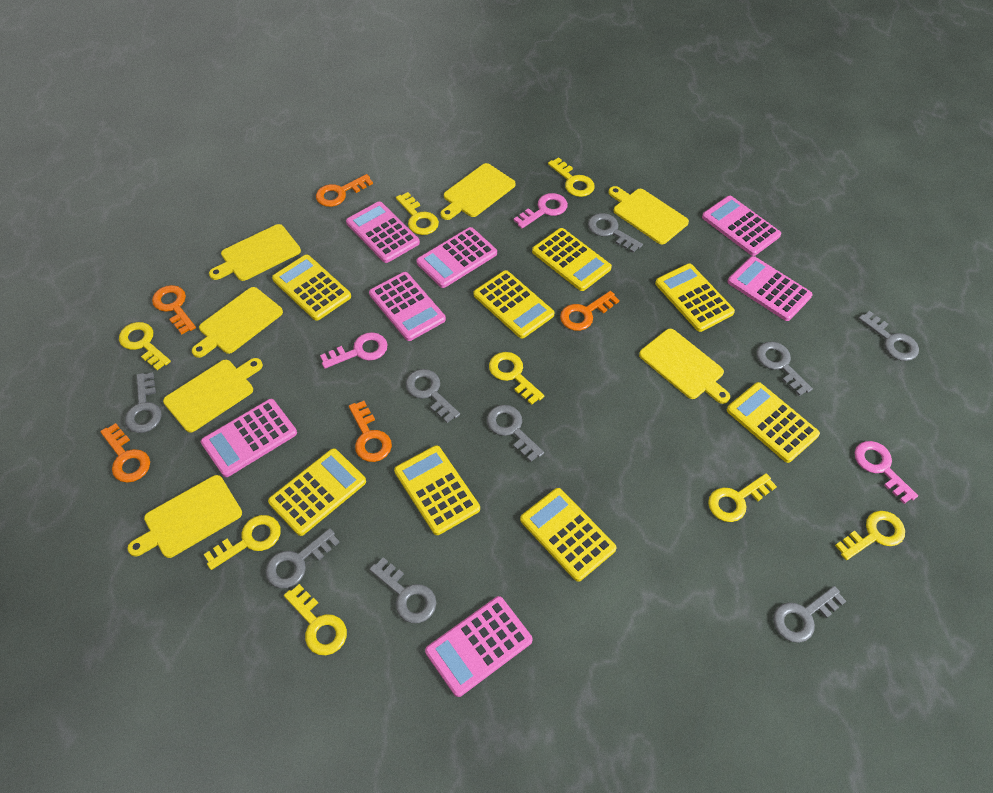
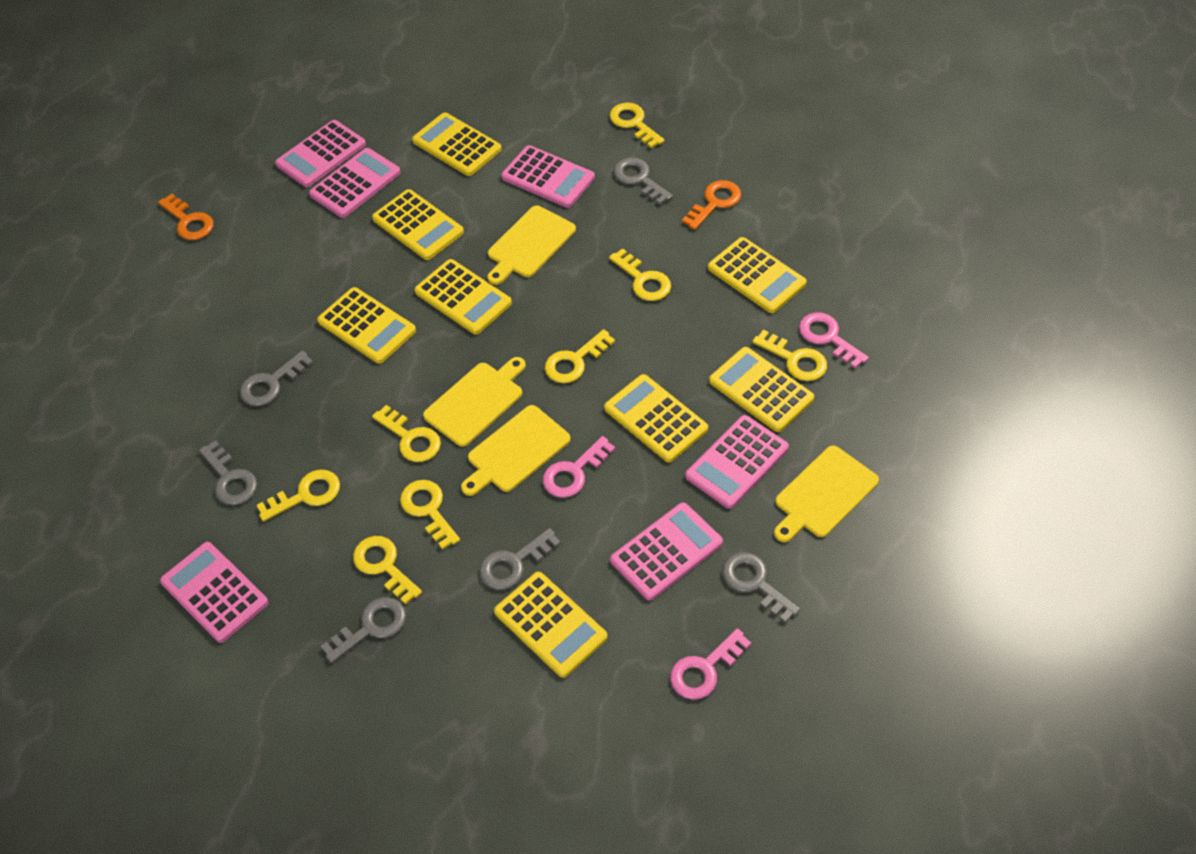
grey key: 9 -> 6
orange key: 5 -> 2
pink calculator: 7 -> 6
yellow cutting board: 7 -> 4

